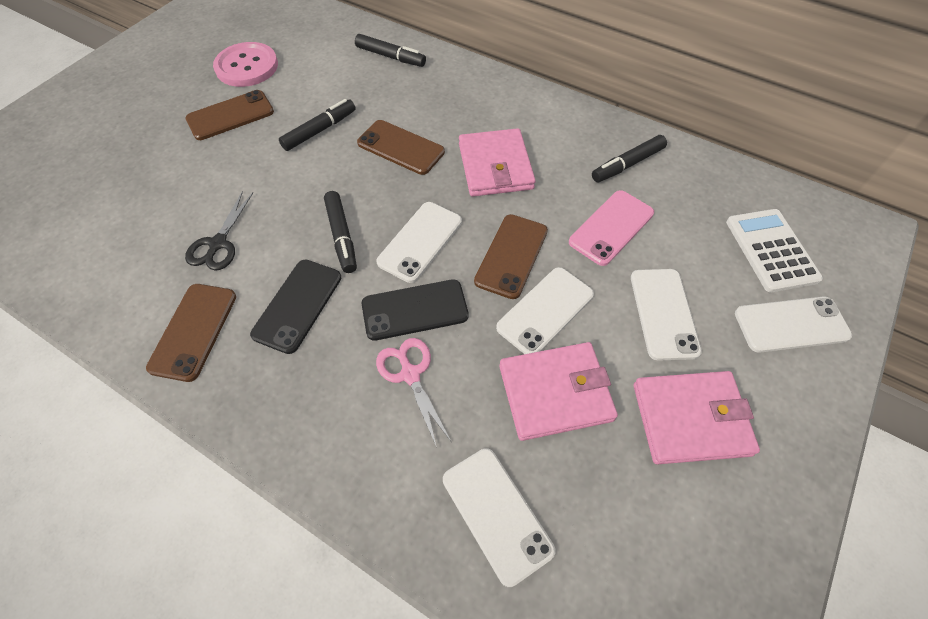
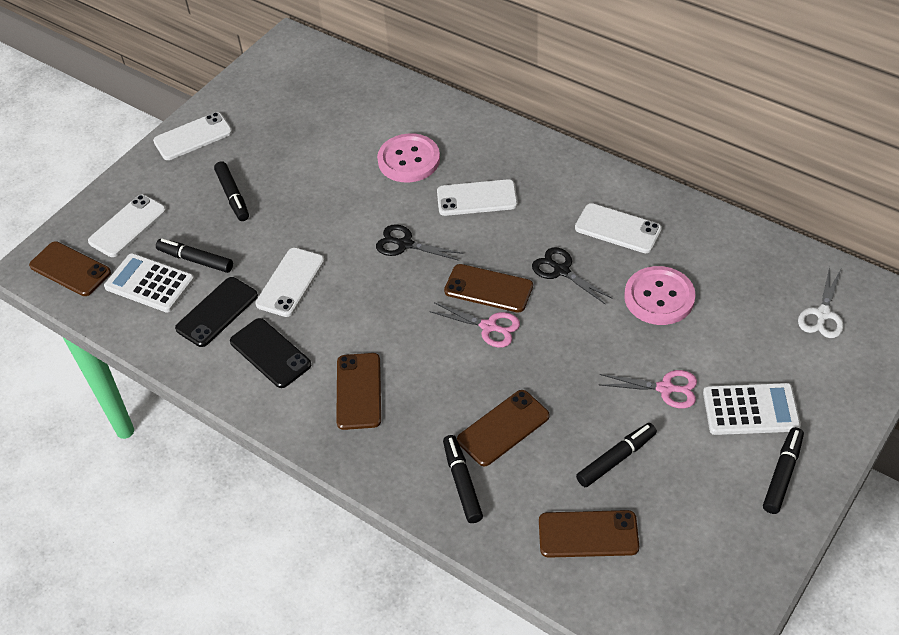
black marker: 4 -> 5
black scissors: 1 -> 2
brown phone: 4 -> 5
pink button: 1 -> 2
pink phone: 1 -> 0
pink scissors: 1 -> 2
pink wallet: 3 -> 0
white calculator: 1 -> 2
white scissors: 0 -> 1

